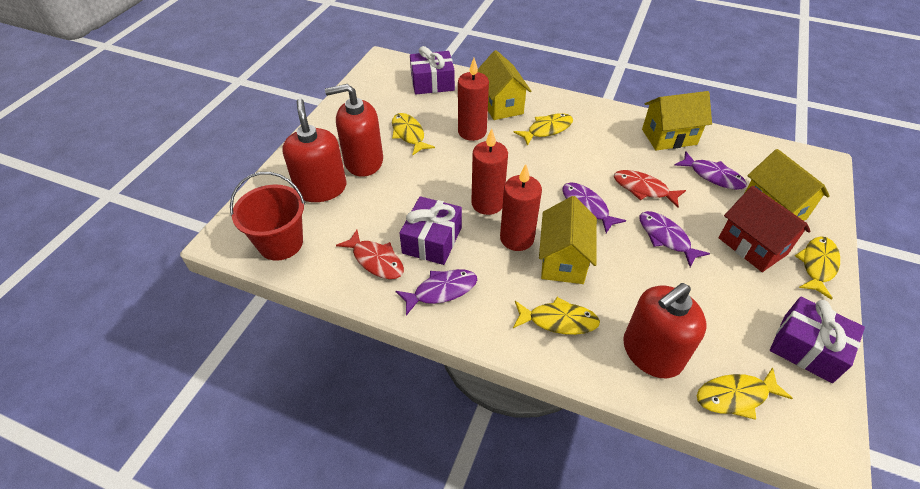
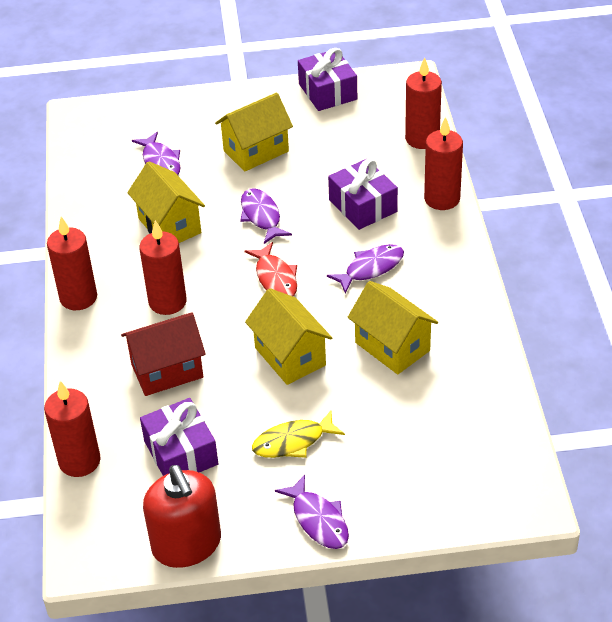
red bucket: 1 -> 0
red candle: 3 -> 5
red fish: 2 -> 1
red soap dispenser: 3 -> 1
yellow fish: 5 -> 1

